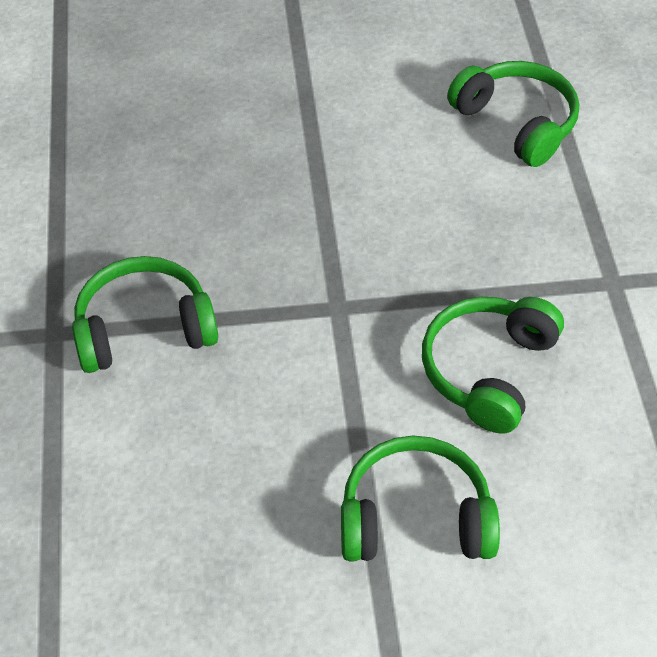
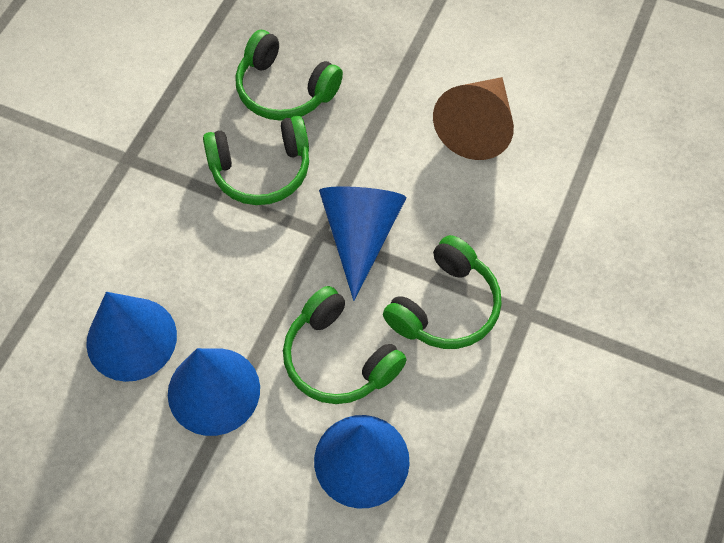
blue cone: 0 -> 4
brown cone: 0 -> 1

